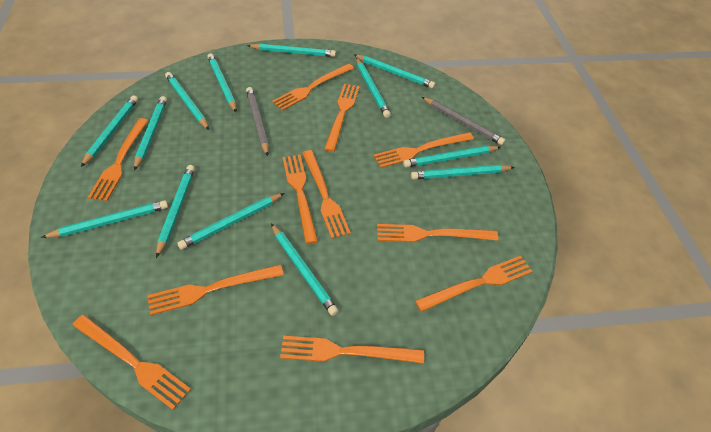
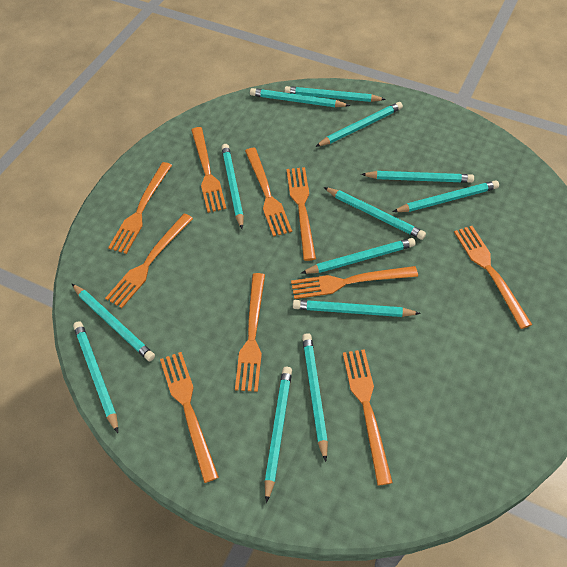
grey pencil: 2 -> 0
orange fork: 11 -> 10

